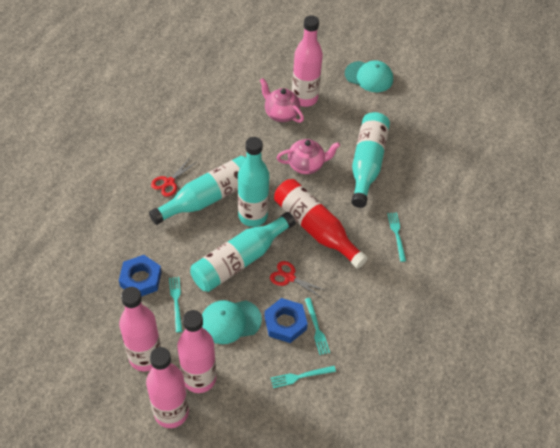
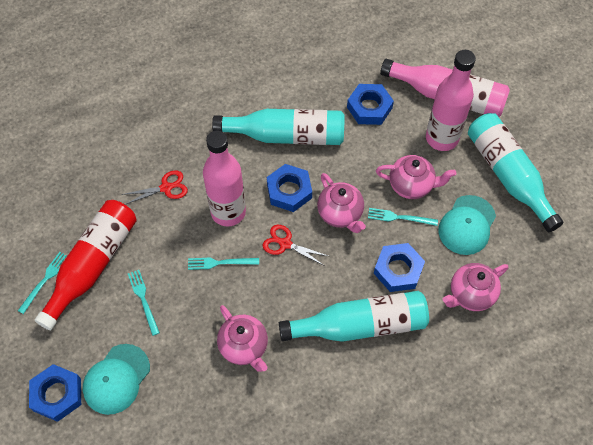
blue nut: 2 -> 4
pink bottle: 4 -> 3
pink teapot: 2 -> 4
turquoise bottle: 4 -> 3

